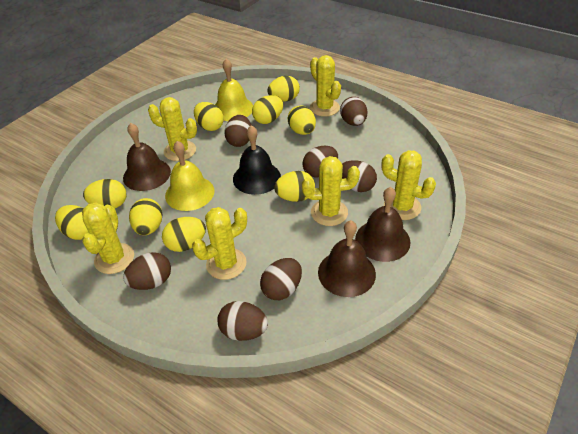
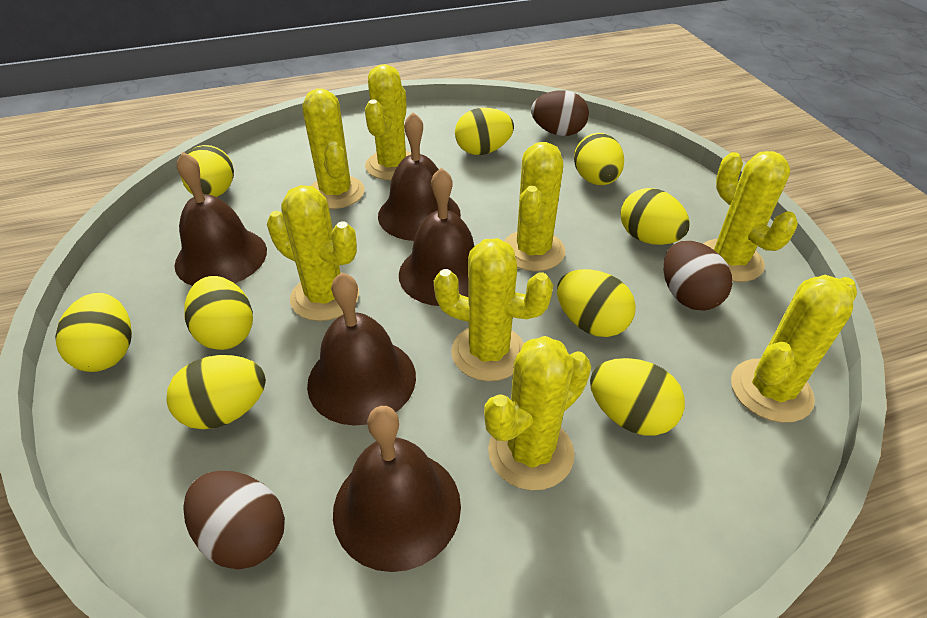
black bell: 1 -> 0
brown bell: 3 -> 5
brown egg: 7 -> 3
yellow bell: 2 -> 0
yellow cactus: 6 -> 8

